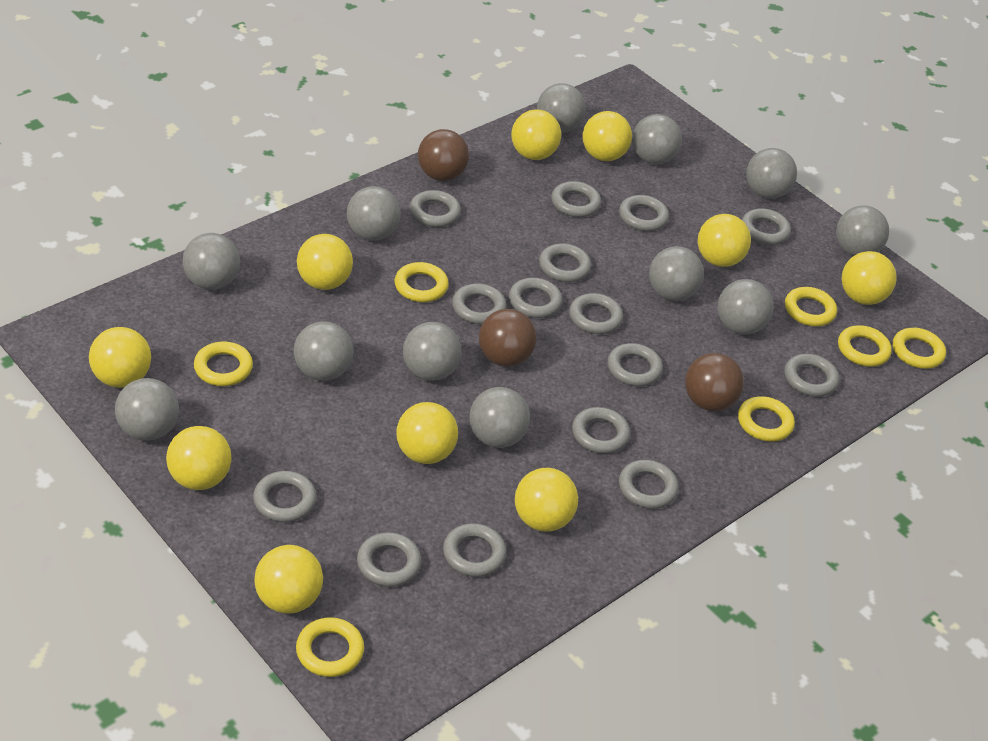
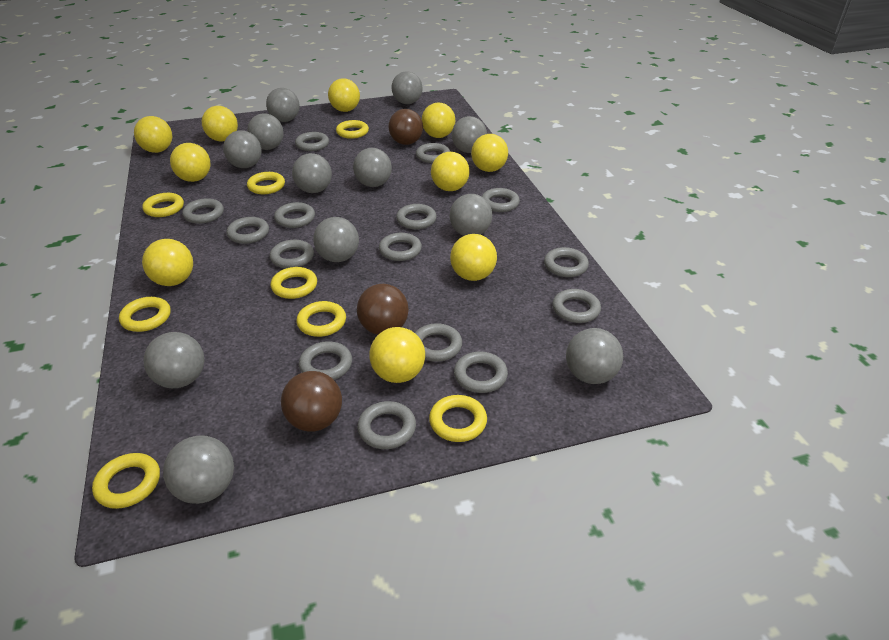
yellow ring: 7 -> 8

